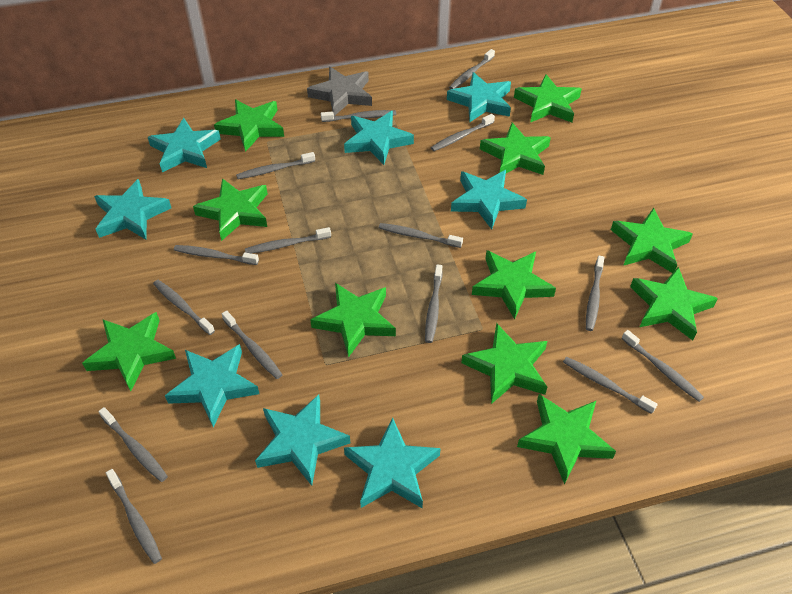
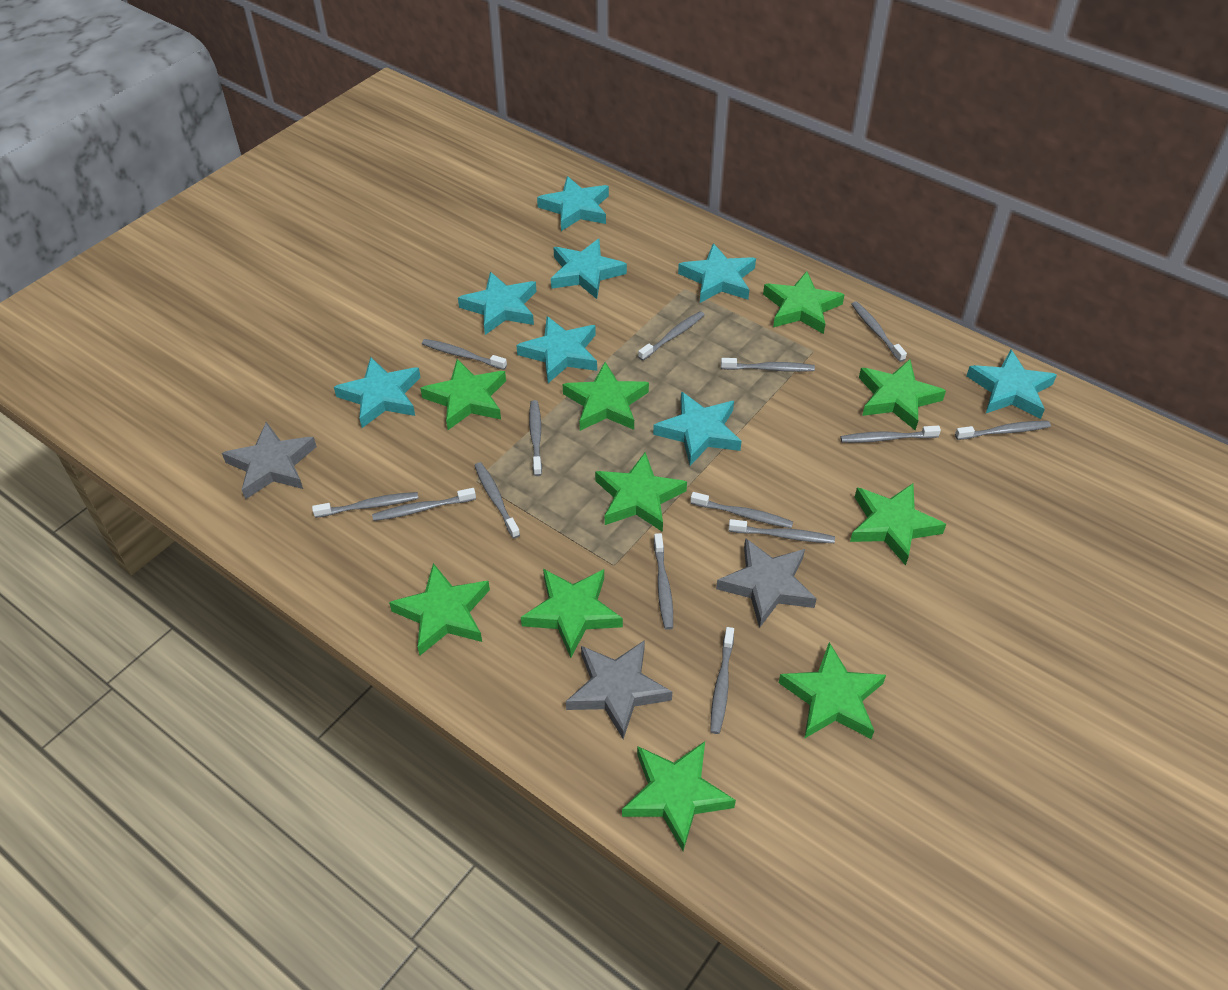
green star: 11 -> 10
grey star: 1 -> 3
grey toothbrush: 15 -> 14

